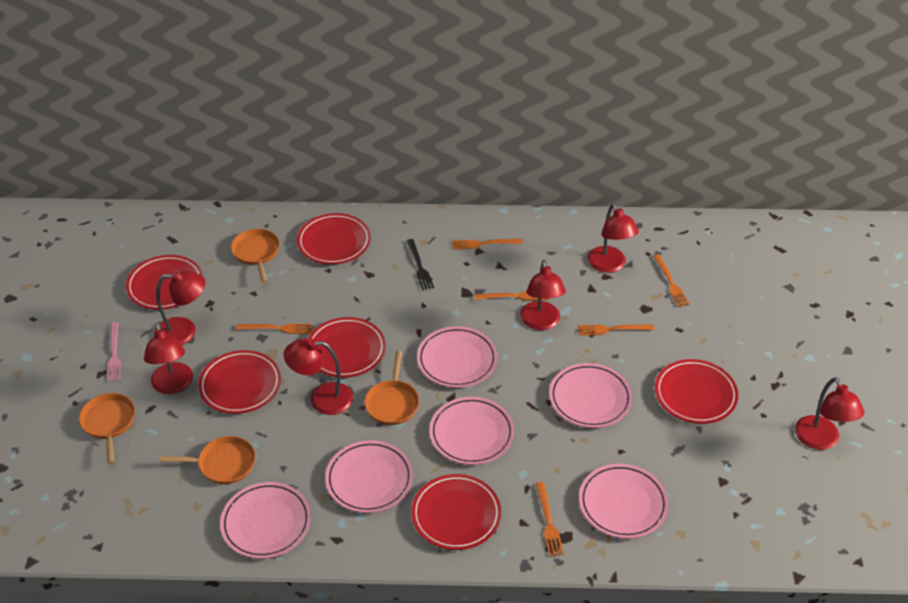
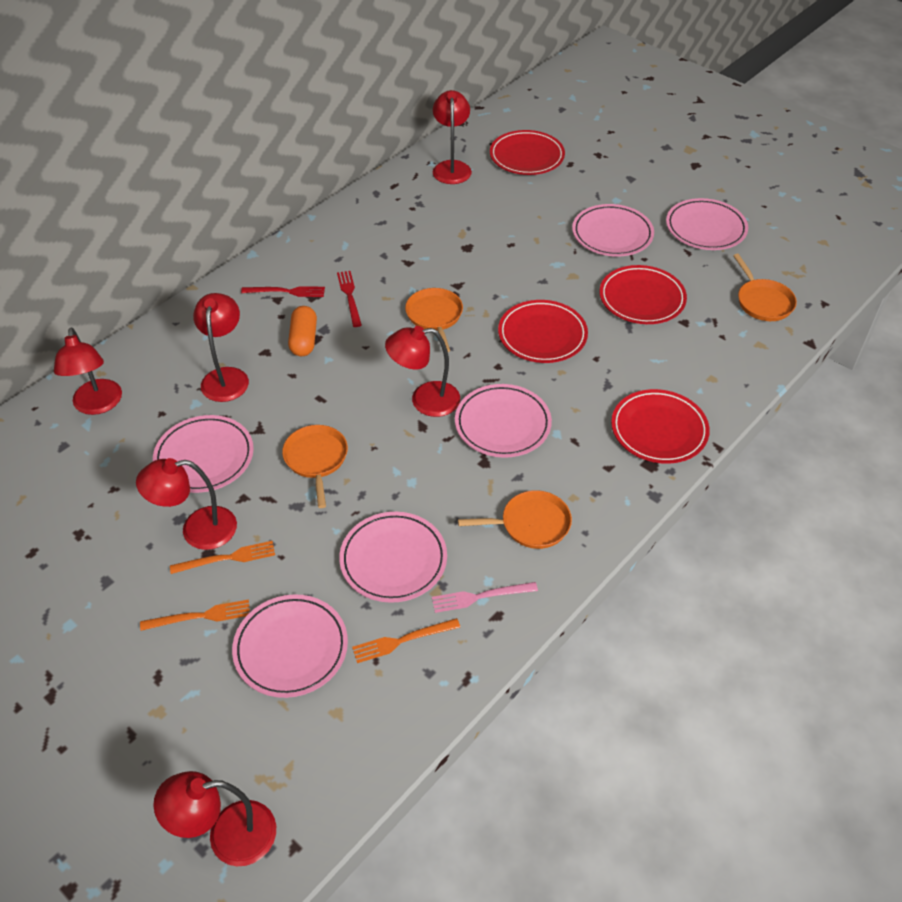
black fork: 1 -> 0
orange capsule: 0 -> 1
orange fork: 6 -> 3
red fork: 0 -> 2
red plate: 6 -> 4

